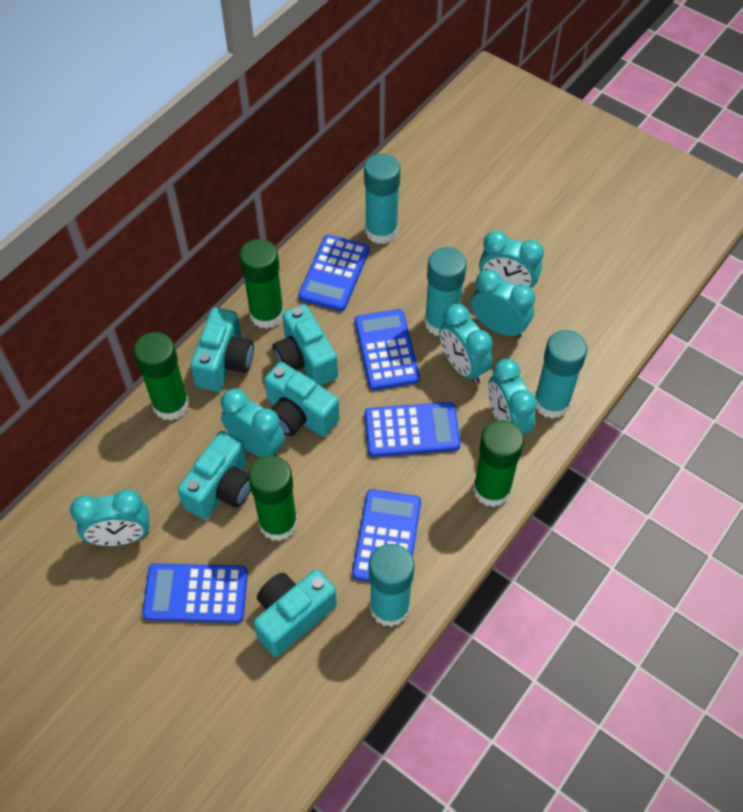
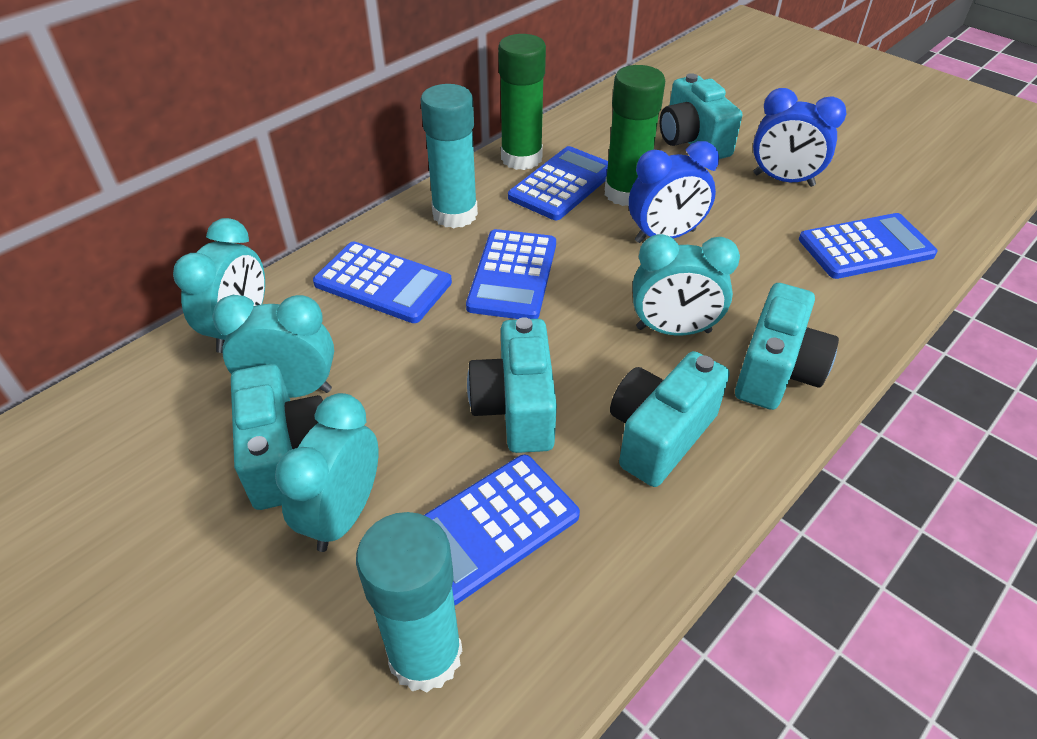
blue clock: 0 -> 2
green glue stick: 4 -> 2
turquoise clock: 6 -> 4
turquoise glue stick: 4 -> 2

